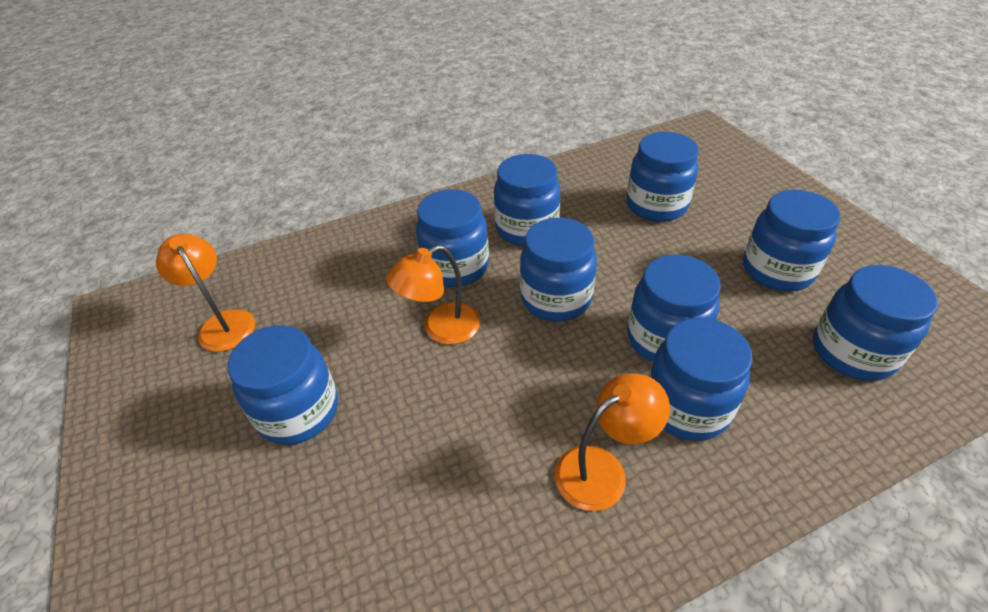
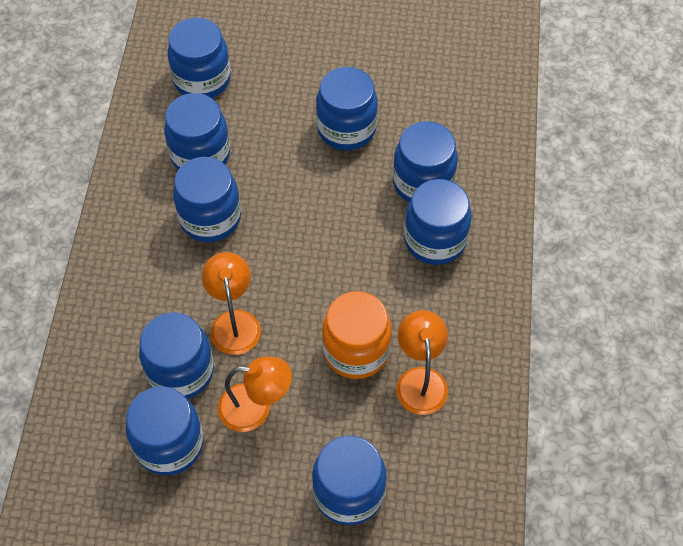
orange jar: 0 -> 1

